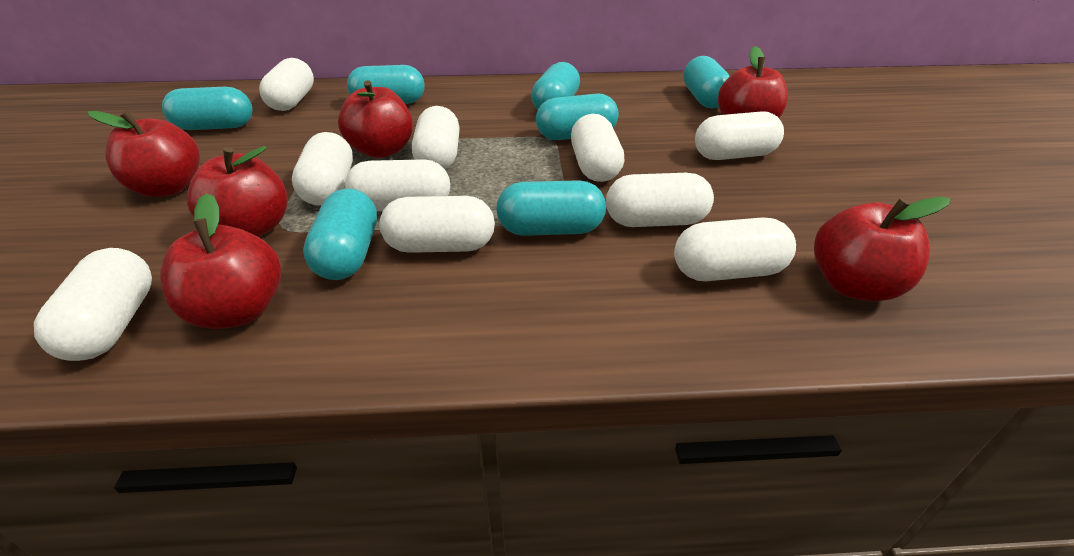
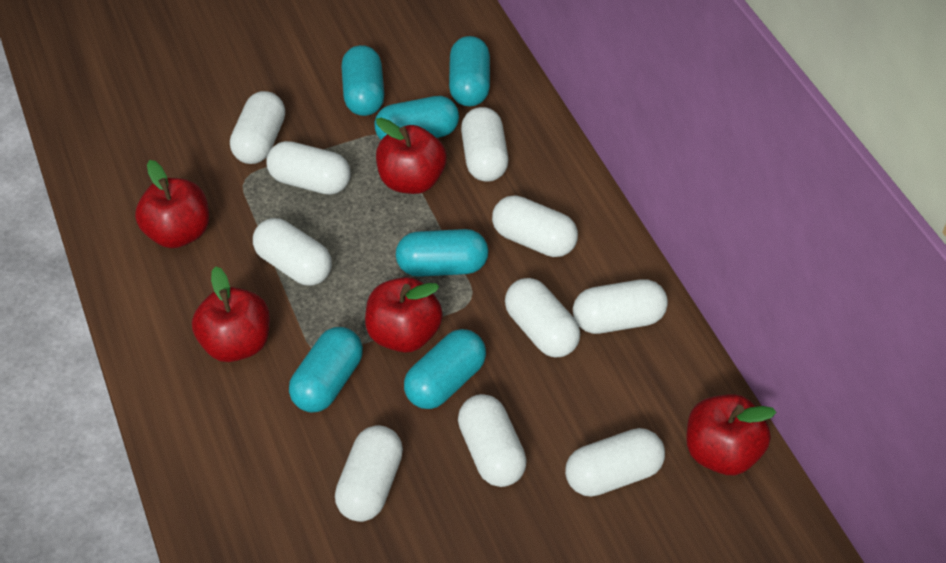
red apple: 6 -> 5
turquoise capsule: 7 -> 6

